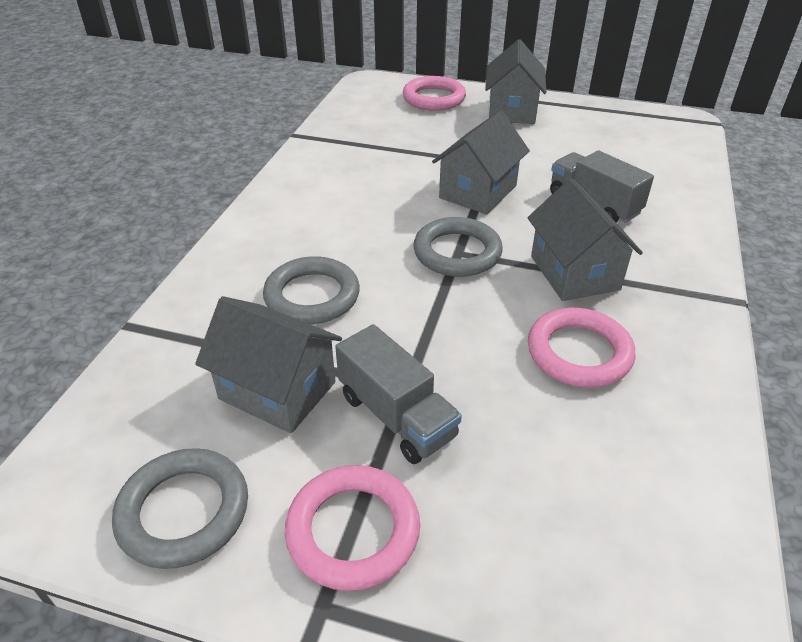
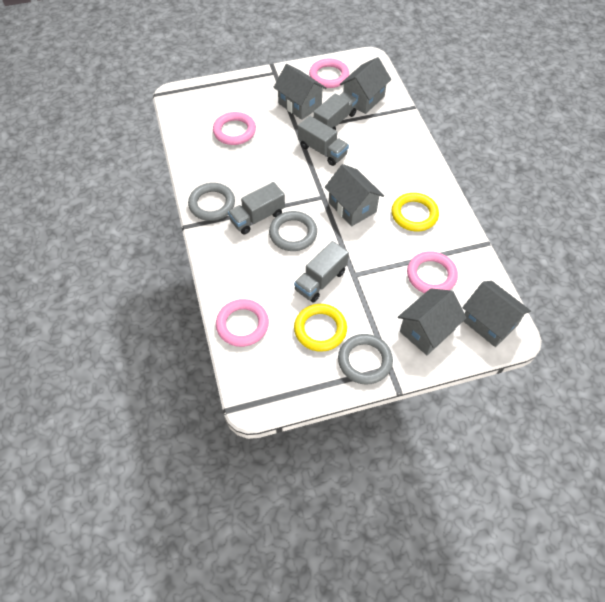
grey house: 4 -> 5
grey truck: 2 -> 4
pink ring: 3 -> 4
yellow ring: 0 -> 2

